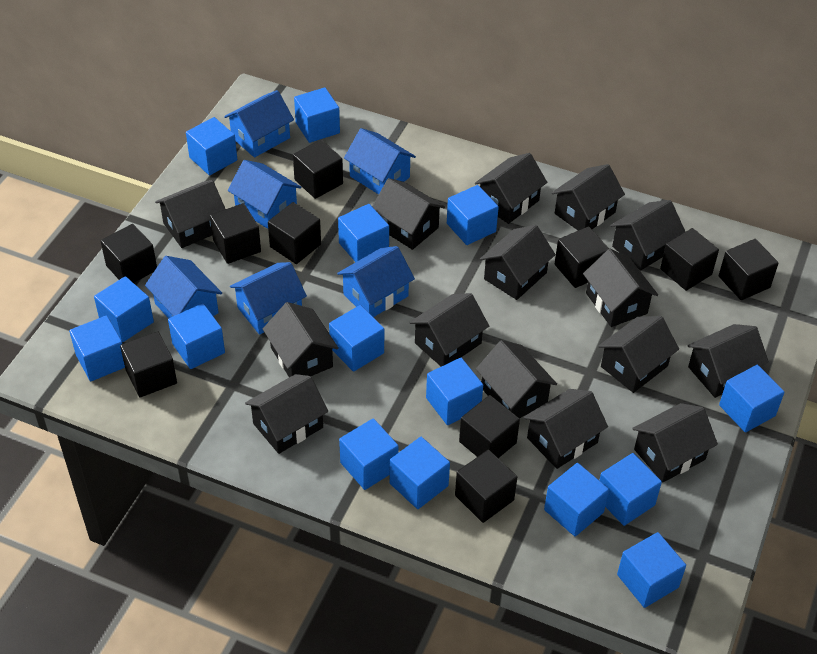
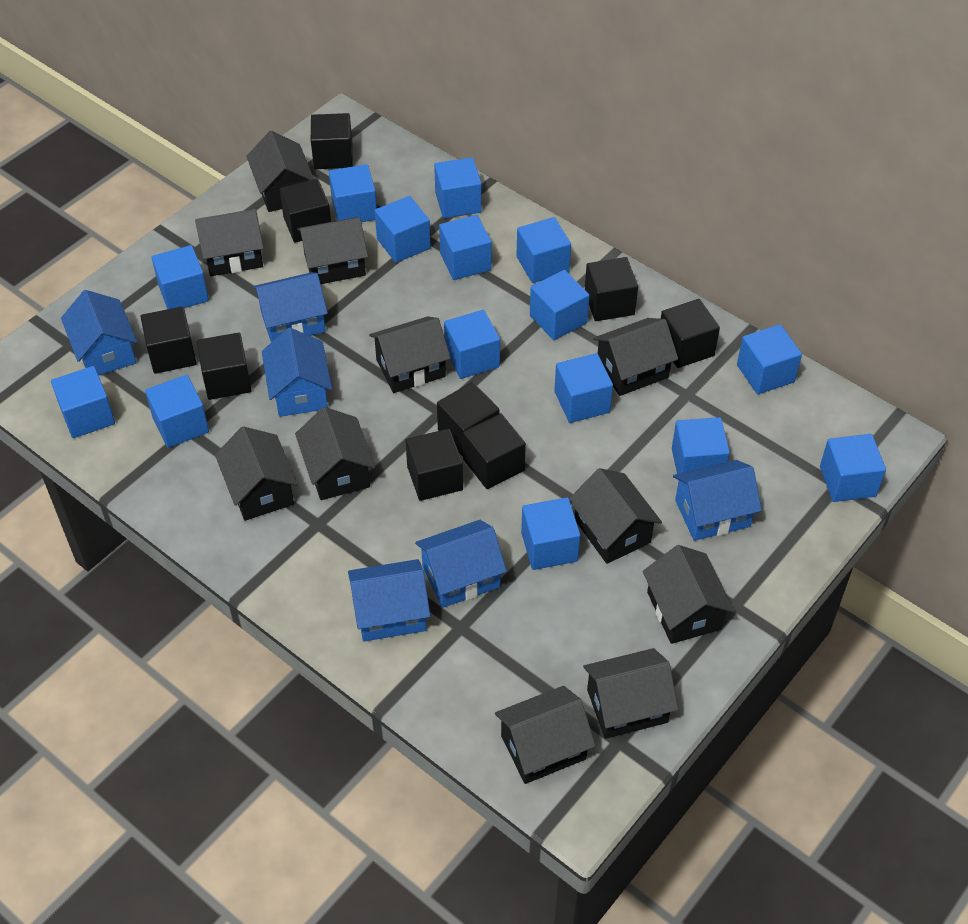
black cube: 10 -> 9
black house: 15 -> 11

